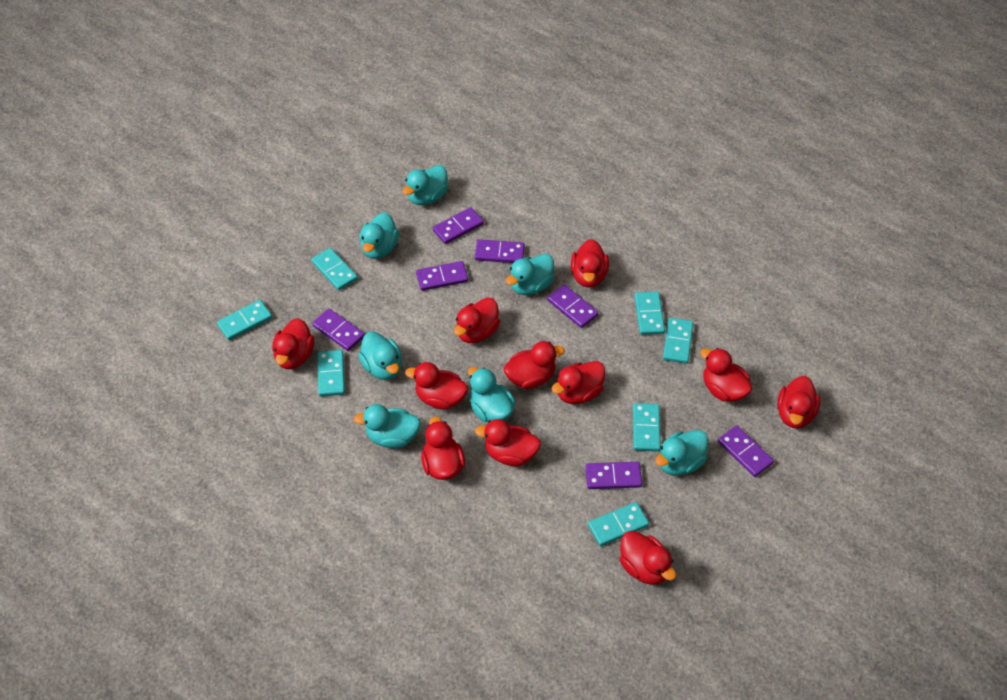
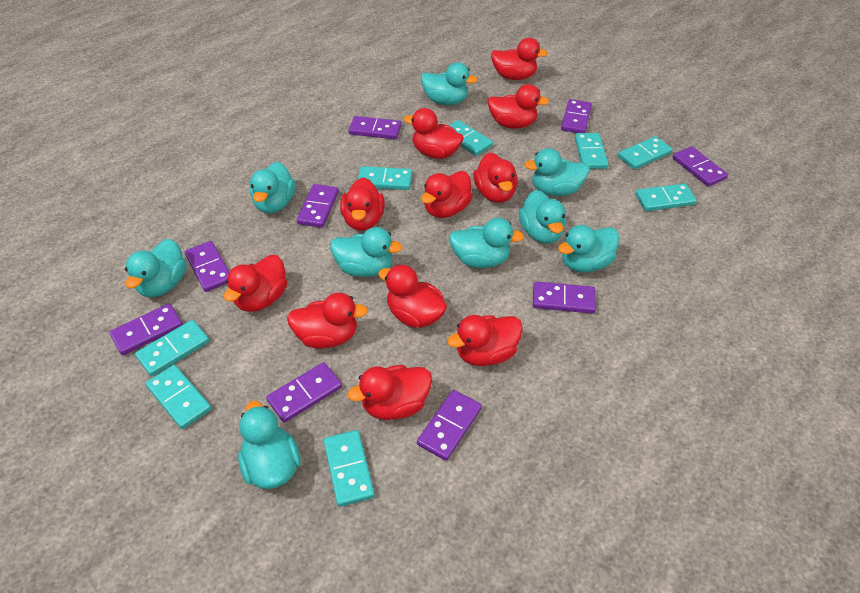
purple domino: 7 -> 9
turquoise domino: 7 -> 8
turquoise duck: 7 -> 9

